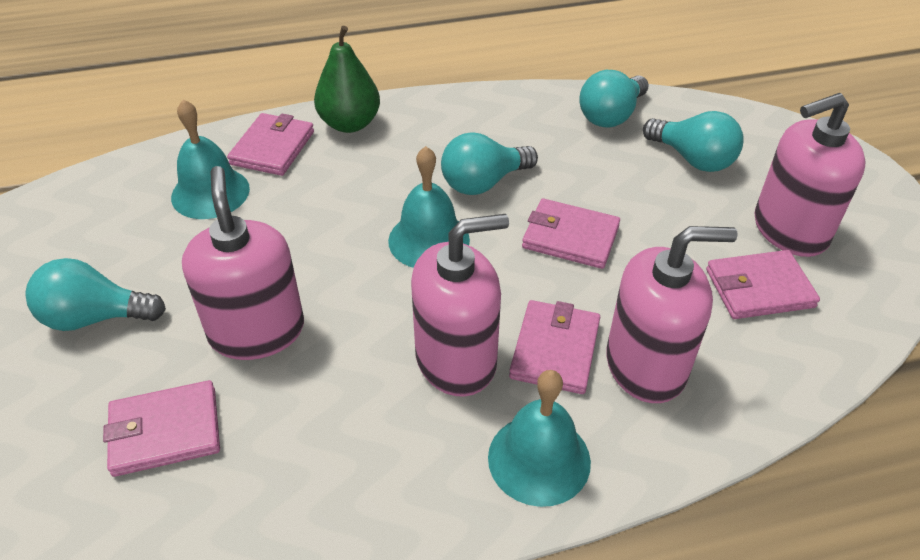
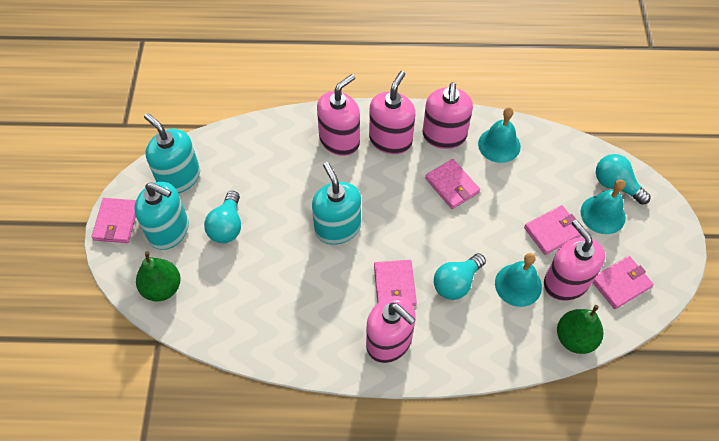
green pear: 1 -> 2
pink soap dispenser: 4 -> 5
turquoise light bulb: 4 -> 3
turquoise soap dispenser: 0 -> 3

